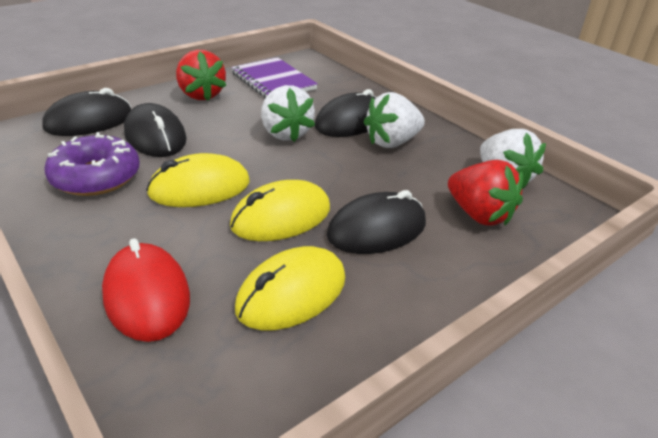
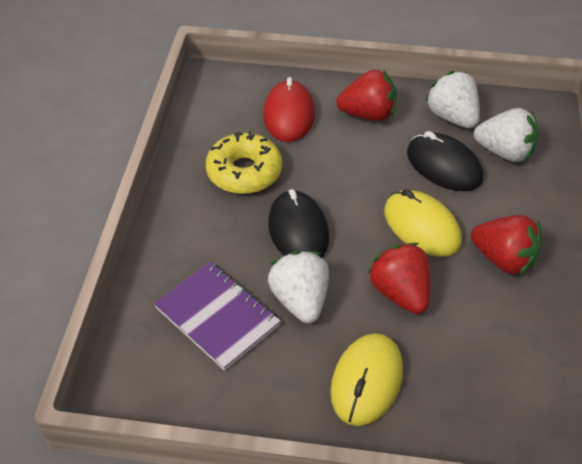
black mouse: 4 -> 2
purple donut: 1 -> 0
red strawberry: 2 -> 3
yellow donut: 0 -> 1
yellow mouse: 3 -> 2

